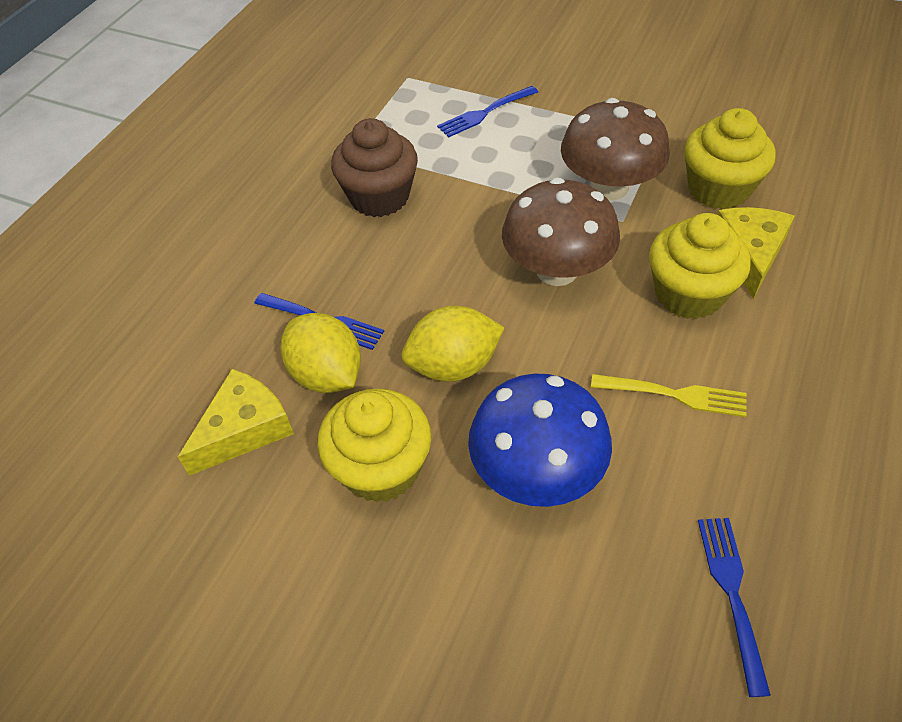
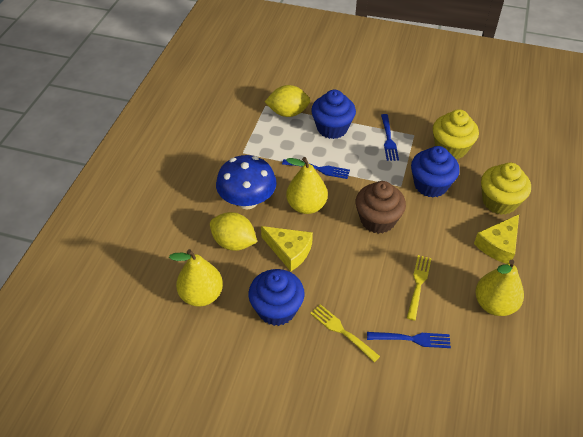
blue cupcake: 0 -> 3
brown mushroom: 2 -> 0
yellow cupcake: 3 -> 2
yellow fork: 1 -> 2
yellow pear: 0 -> 3

